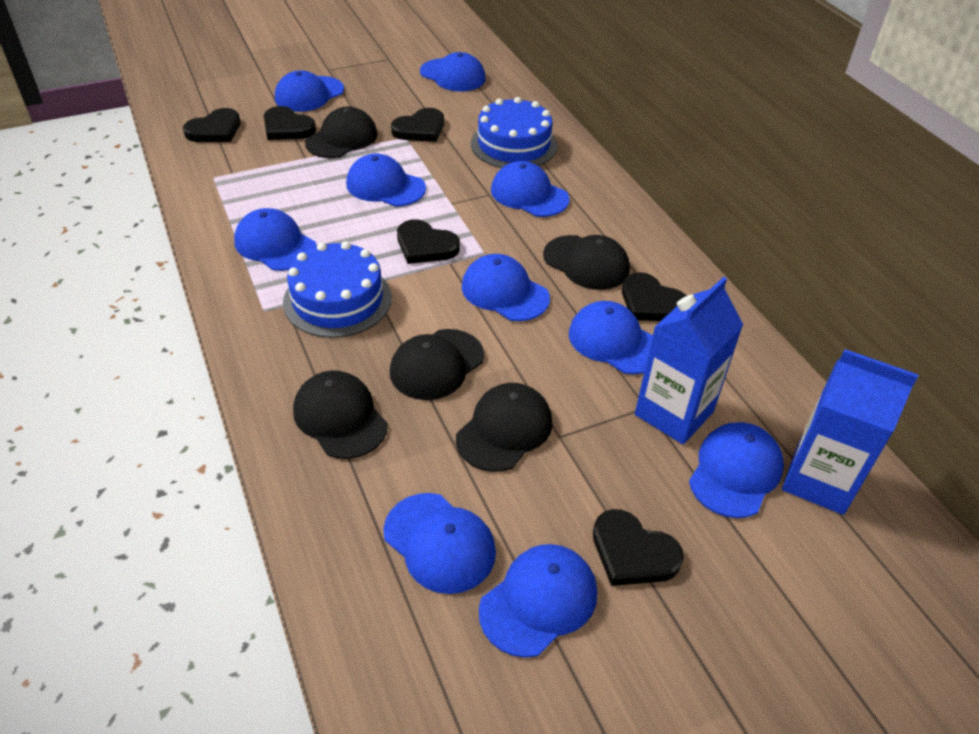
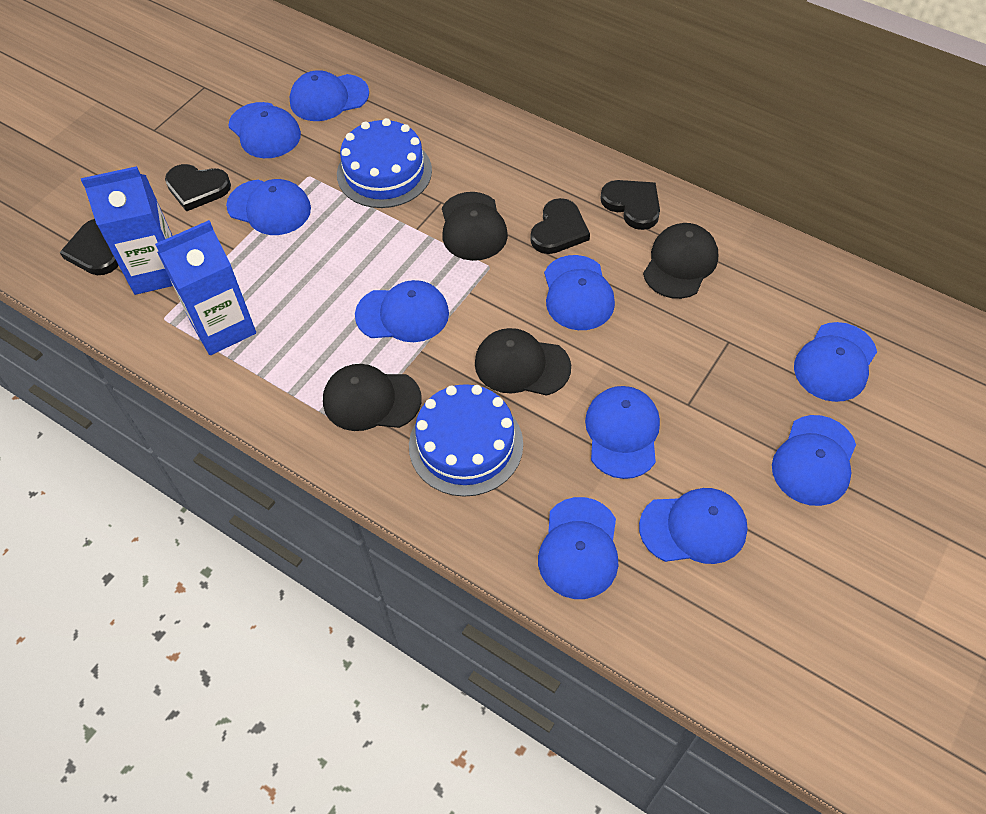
black cap: 5 -> 4
black heart: 6 -> 4

